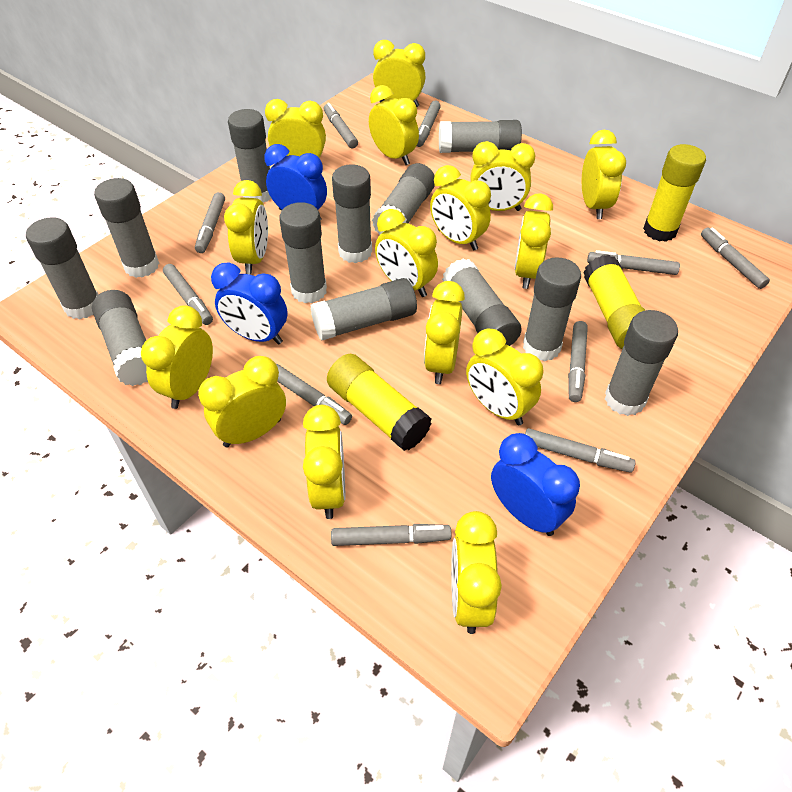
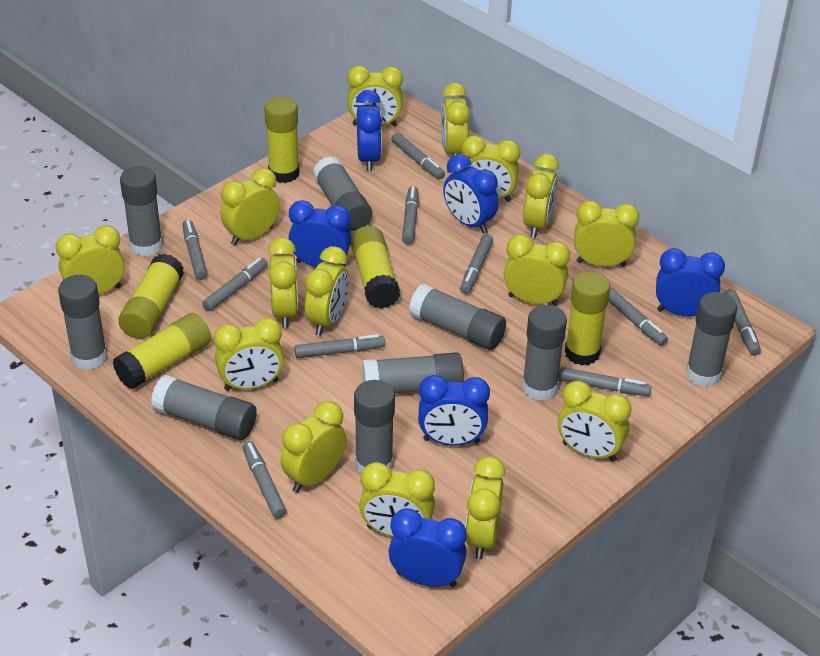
blue clock: 3 -> 6
grey glue stick: 12 -> 9
yellow glue stick: 3 -> 5

